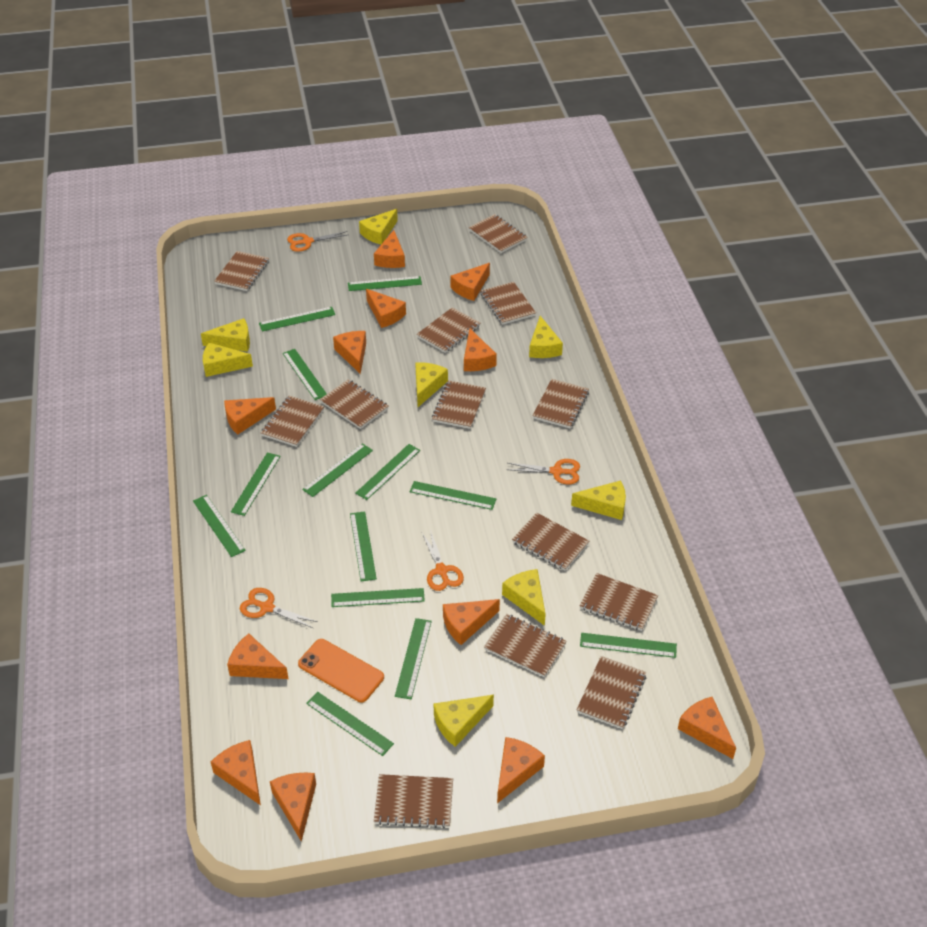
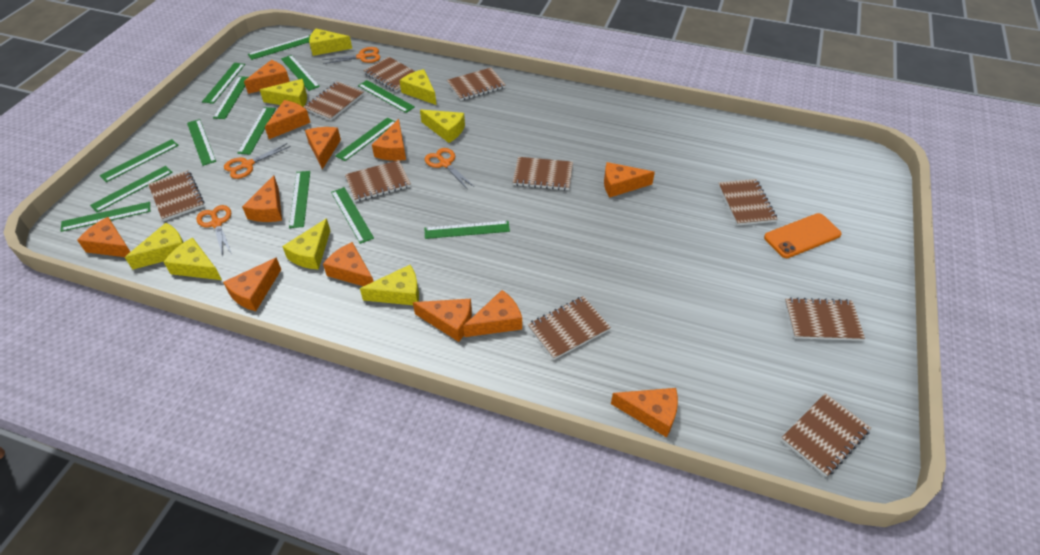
brown notebook: 13 -> 10
green ruler: 13 -> 14

